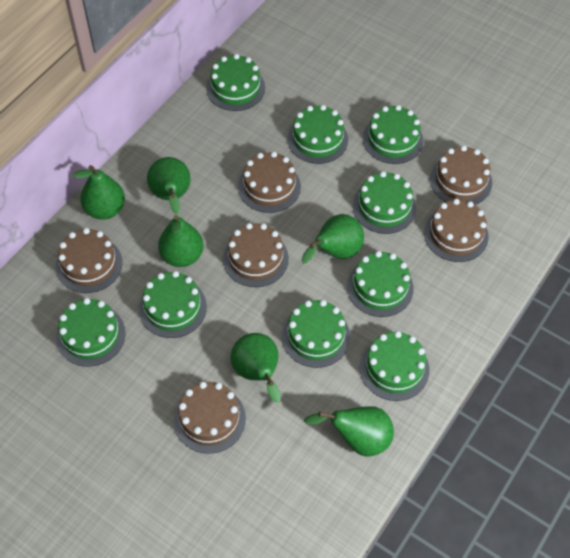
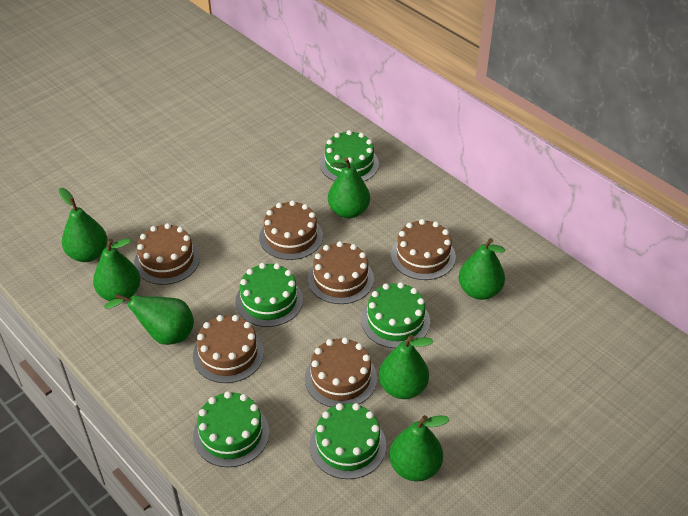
green cake: 9 -> 5
green pear: 6 -> 7

